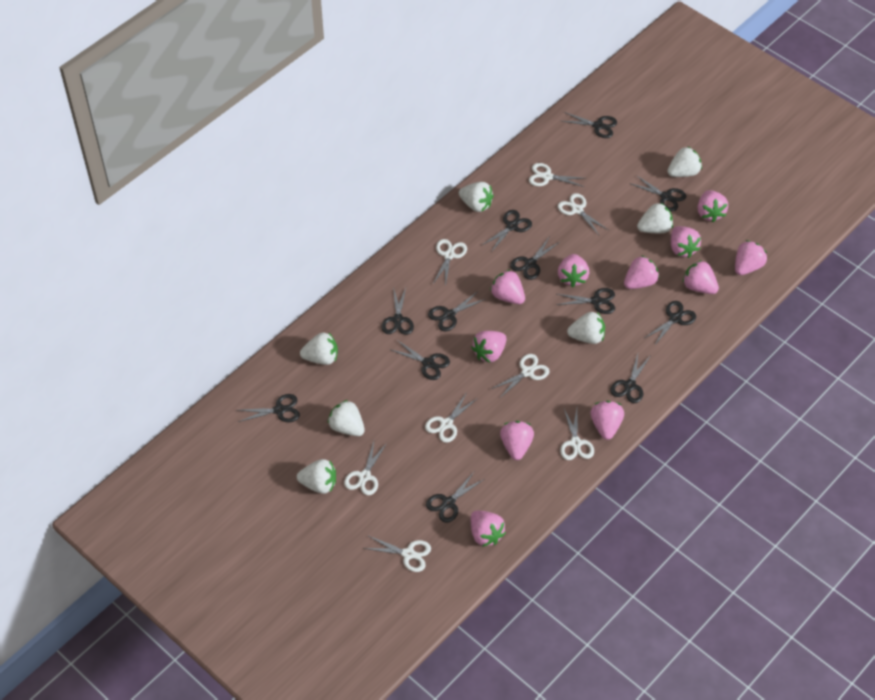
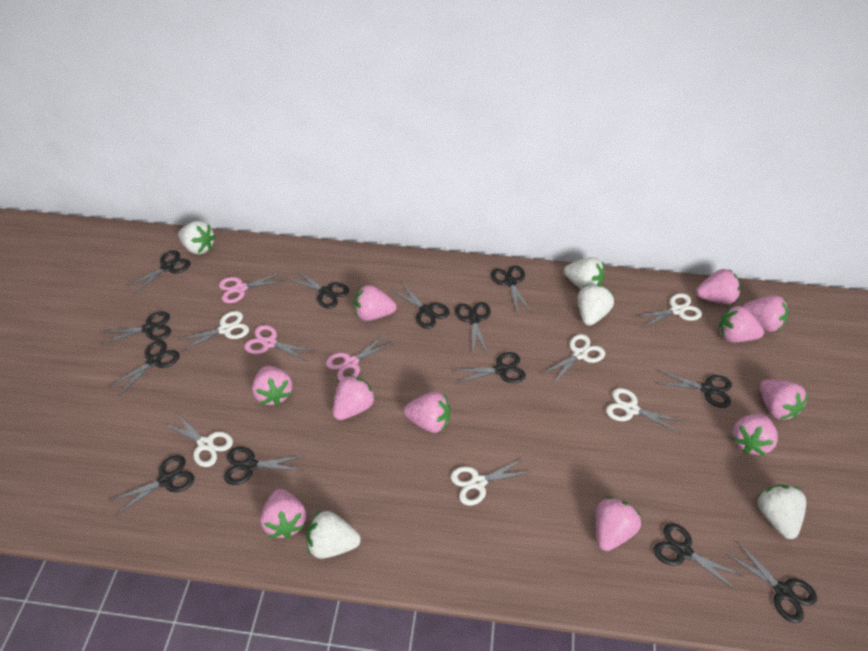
black scissors: 12 -> 13
pink scissors: 0 -> 3
white scissors: 8 -> 6
white strawberry: 7 -> 5

